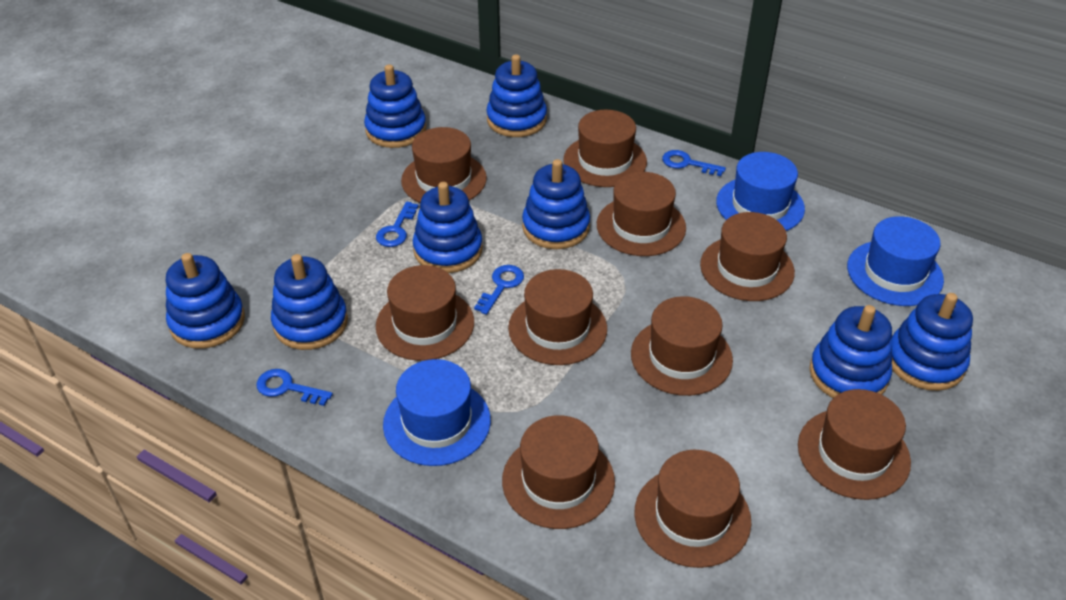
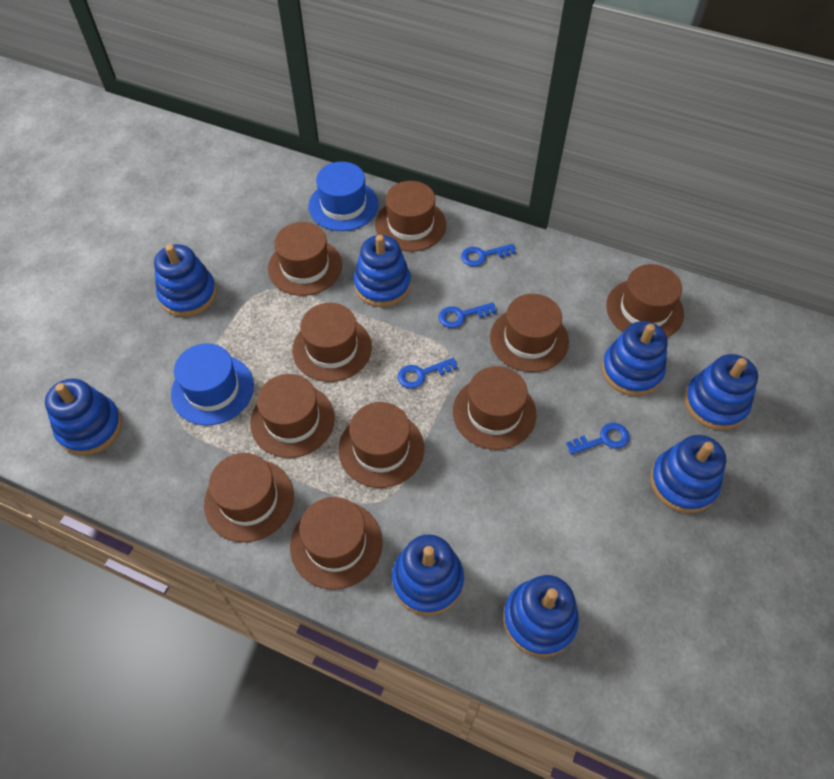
blue hat: 3 -> 2

